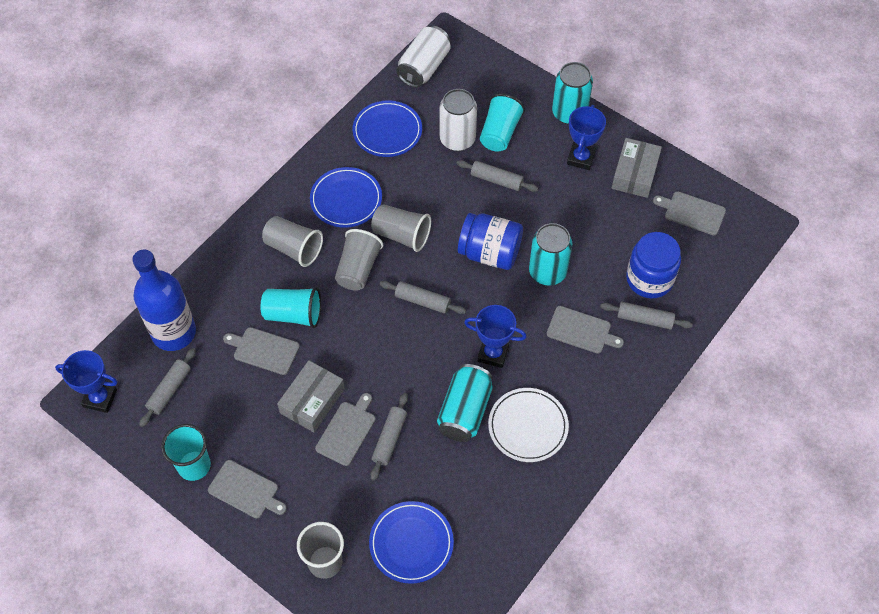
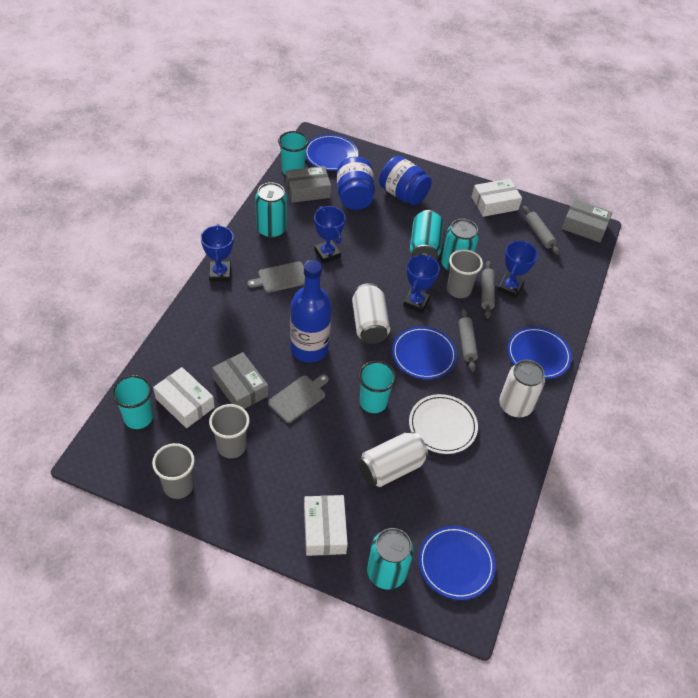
blue plate: 3 -> 4
blue trophy: 3 -> 4
grey box: 2 -> 3
grey cup: 4 -> 3
grey cutting board: 5 -> 2
grey rolling pin: 5 -> 3
turquoise can: 3 -> 4
white box: 0 -> 3
white can: 2 -> 3

